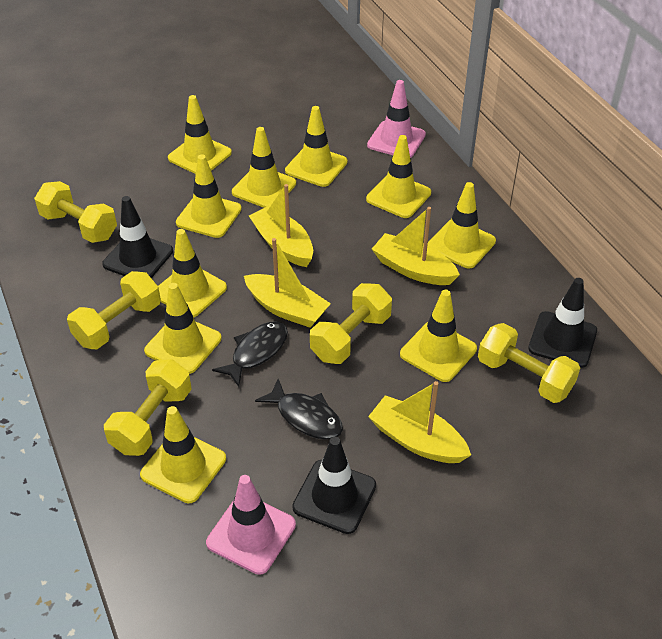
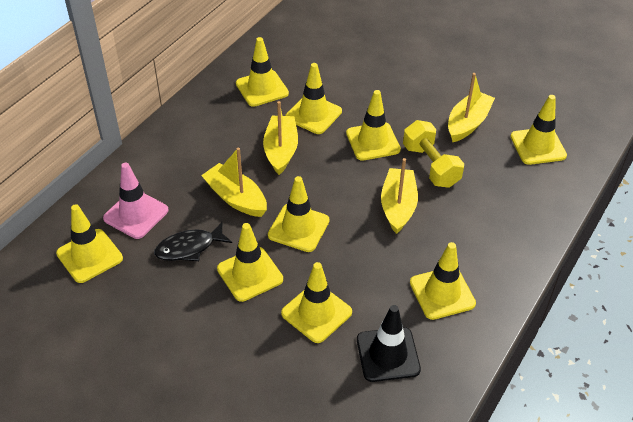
black fish: 2 -> 1
black traffic cone: 3 -> 1
pink traffic cone: 2 -> 1
yellow dumbbell: 5 -> 1
yellow traffic cone: 10 -> 9

